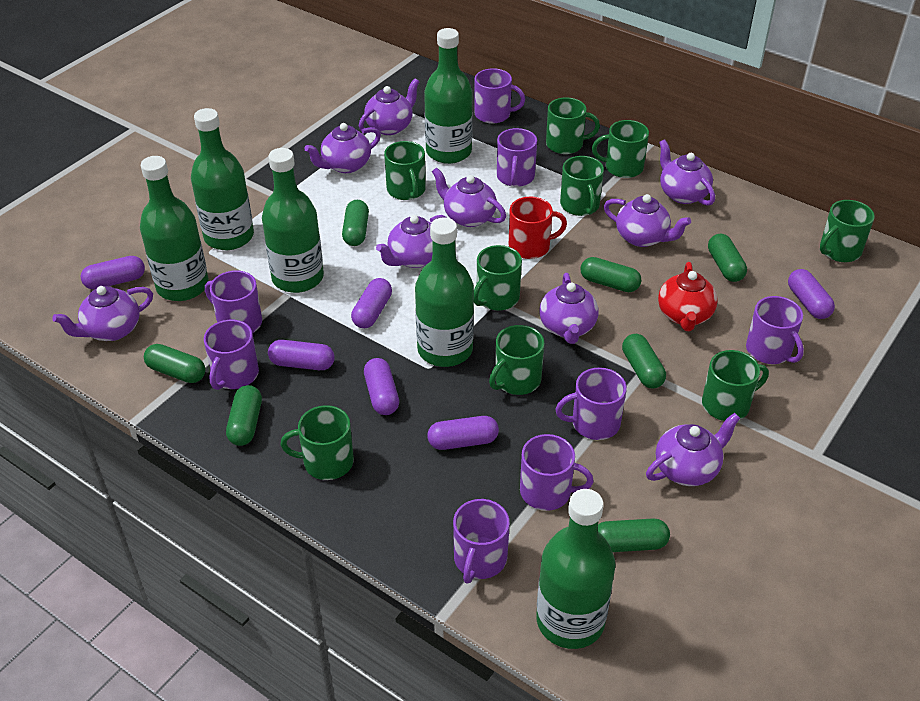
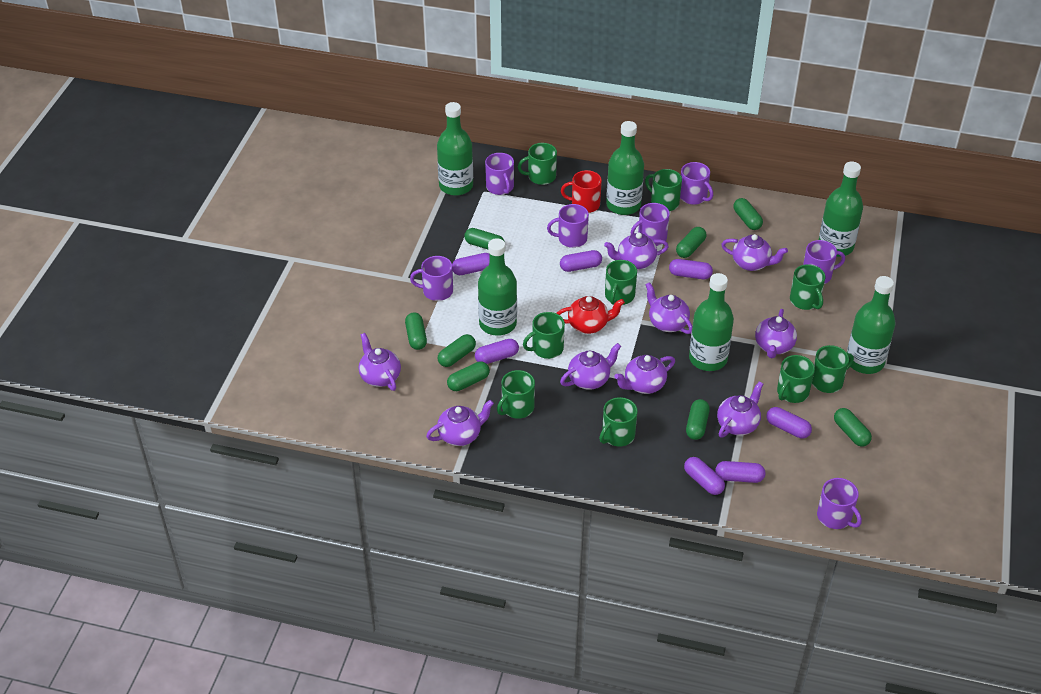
green capsule: 7 -> 8
purple capsule: 6 -> 7
purple mug: 8 -> 7

